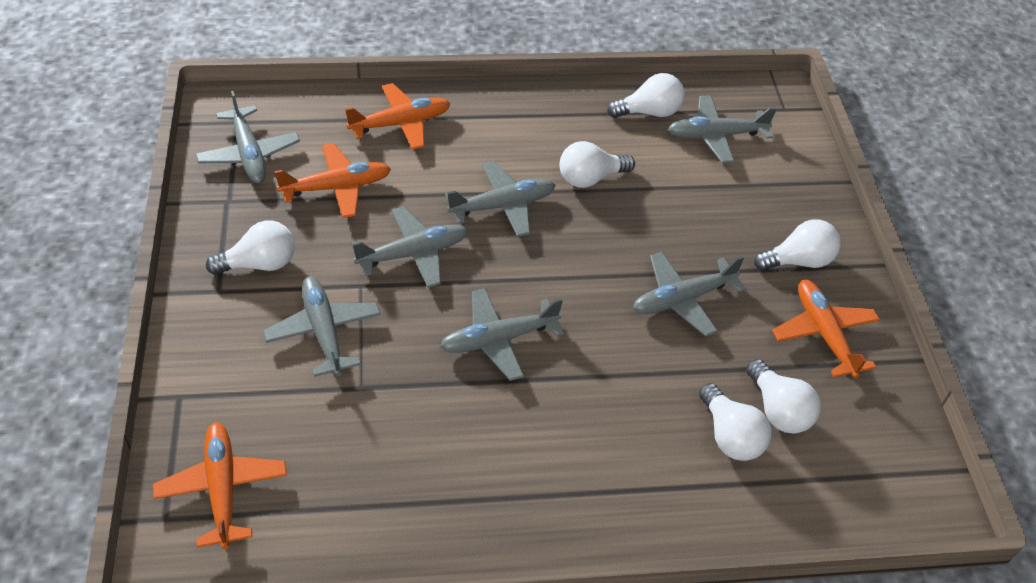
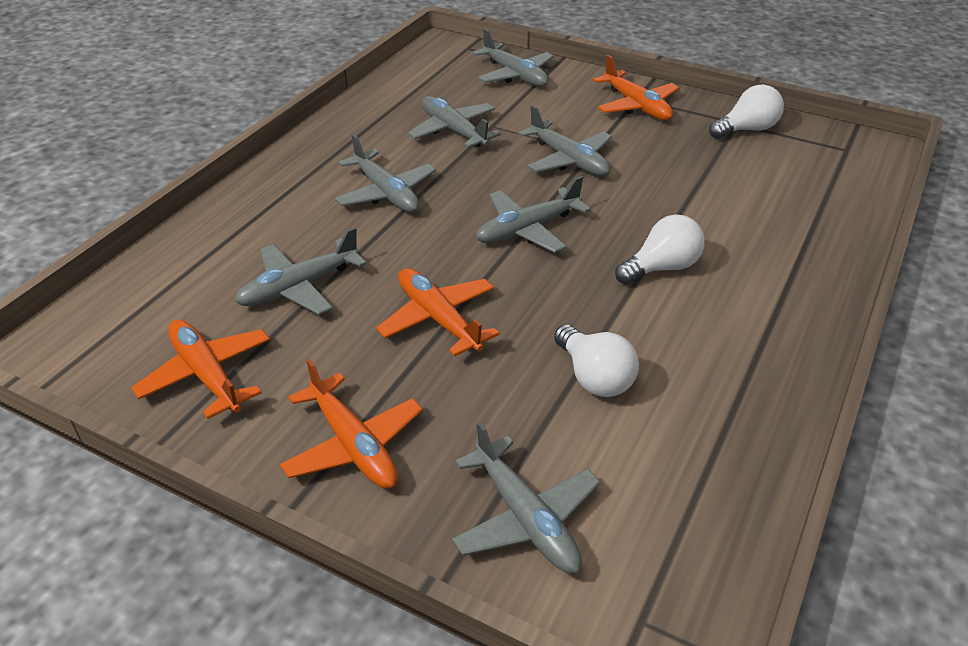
white light bulb: 6 -> 3

